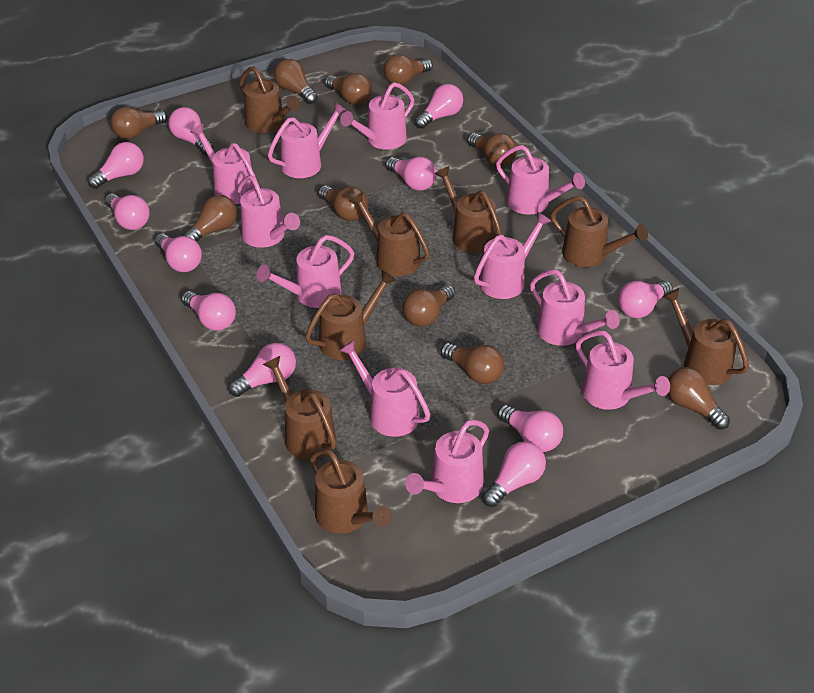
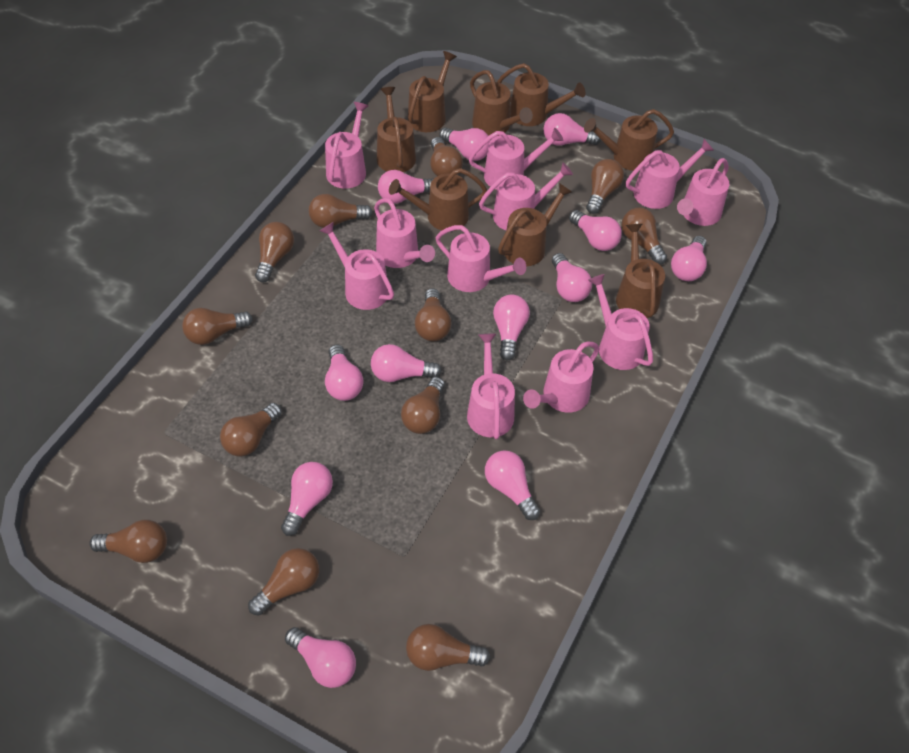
brown light bulb: 10 -> 12
pink light bulb: 11 -> 12

